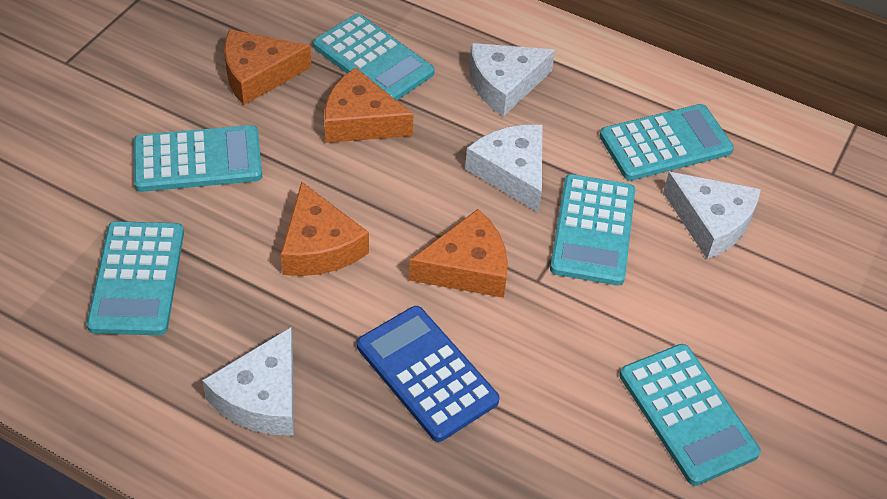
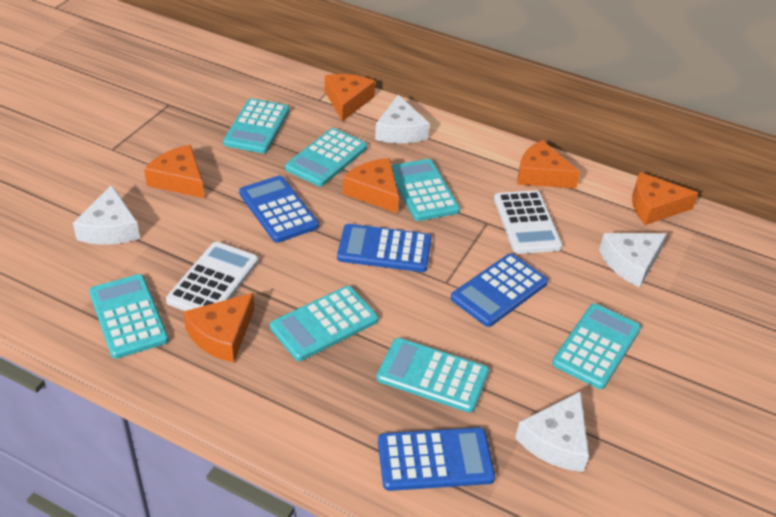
blue calculator: 1 -> 4
orange cheese: 4 -> 6
turquoise calculator: 6 -> 7
white calculator: 0 -> 2

